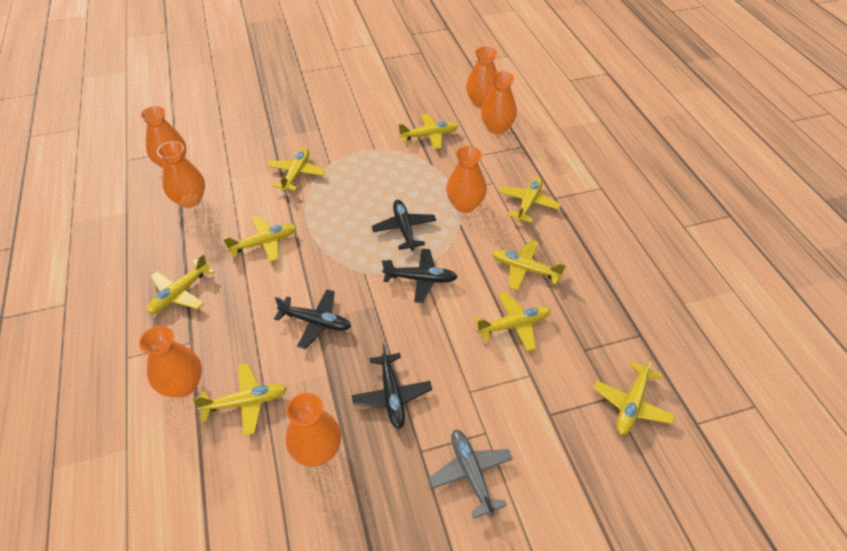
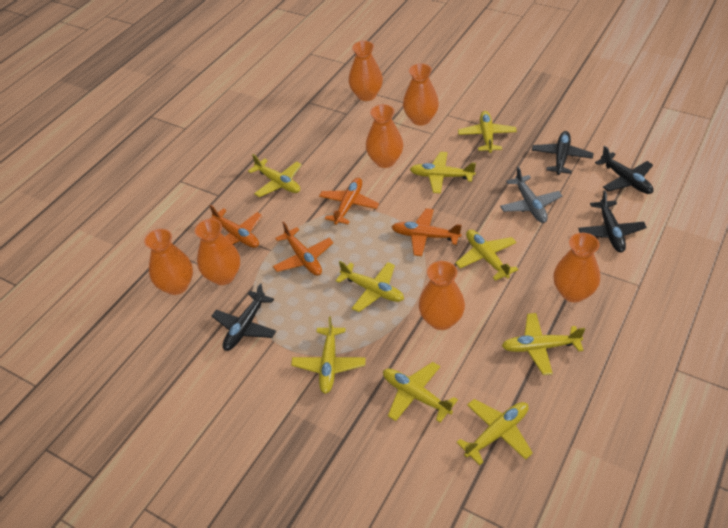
orange plane: 0 -> 4

